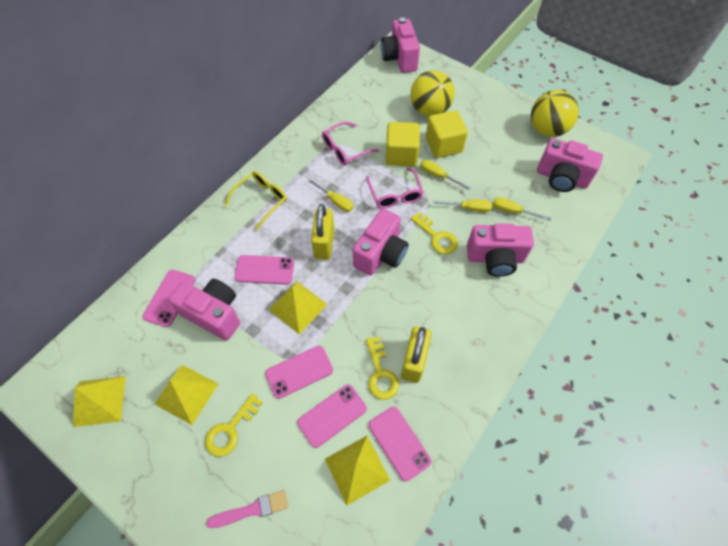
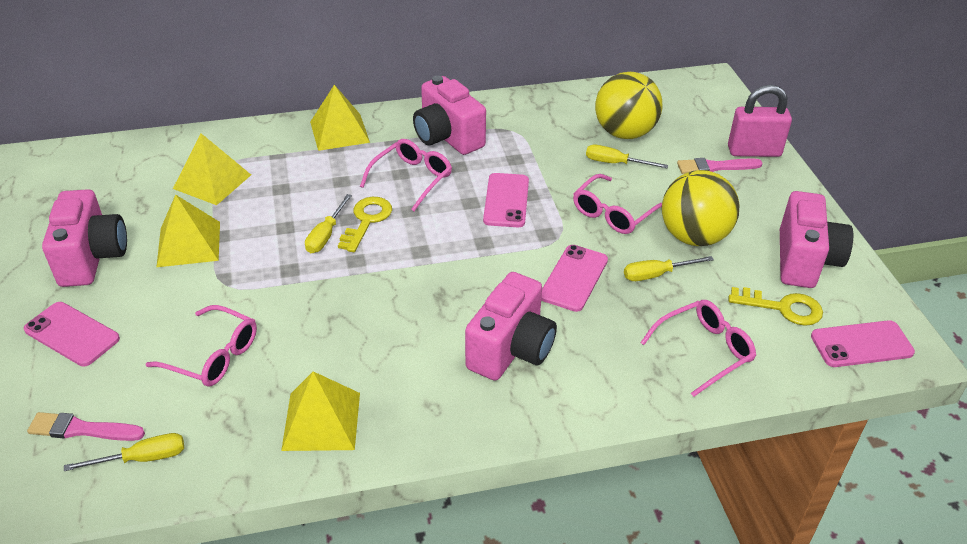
pink brush: 1 -> 2
pink camera: 5 -> 4
pink glasses: 2 -> 4
pink padlock: 0 -> 1
pink phone: 5 -> 4
yellow cube: 2 -> 0
yellow glasses: 1 -> 0
yellow key: 3 -> 2
yellow padlock: 2 -> 0

